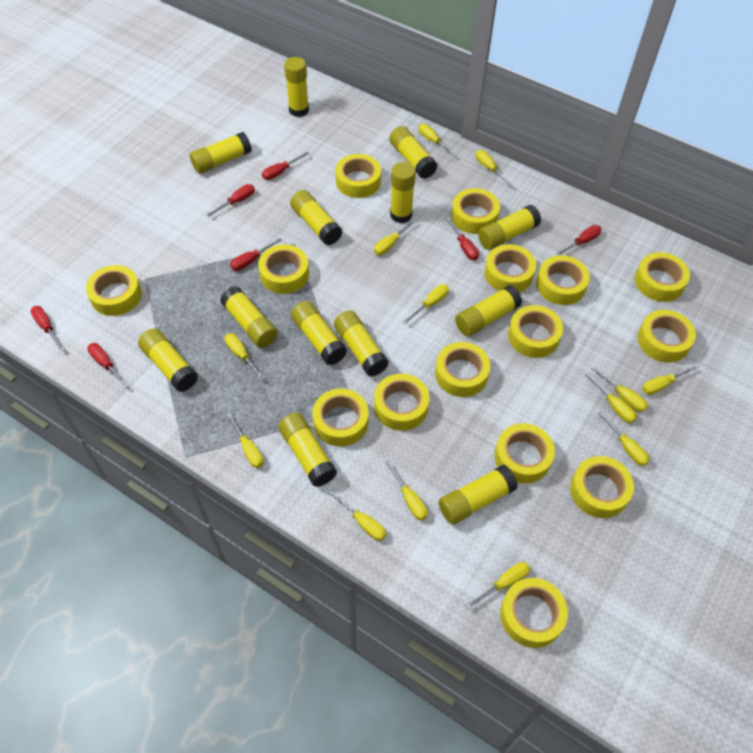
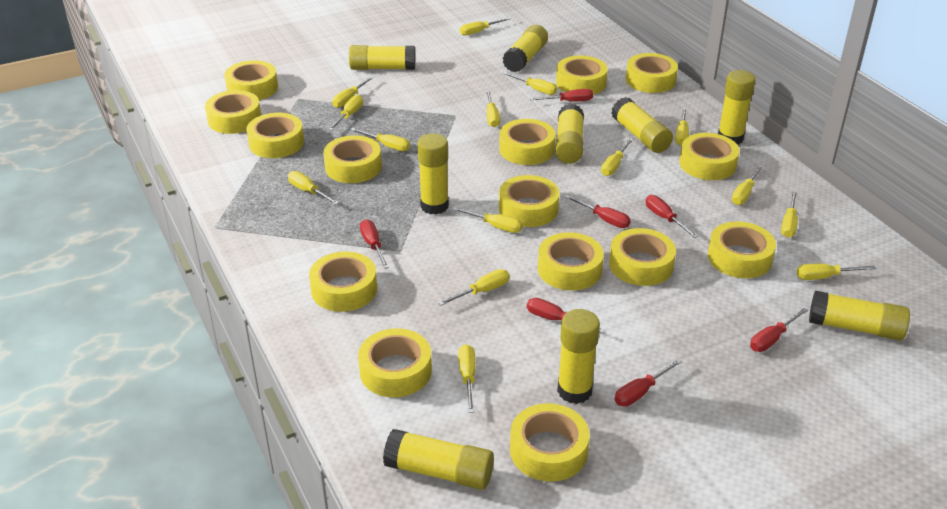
yellow glue stick: 13 -> 9
yellow screwdriver: 13 -> 15

